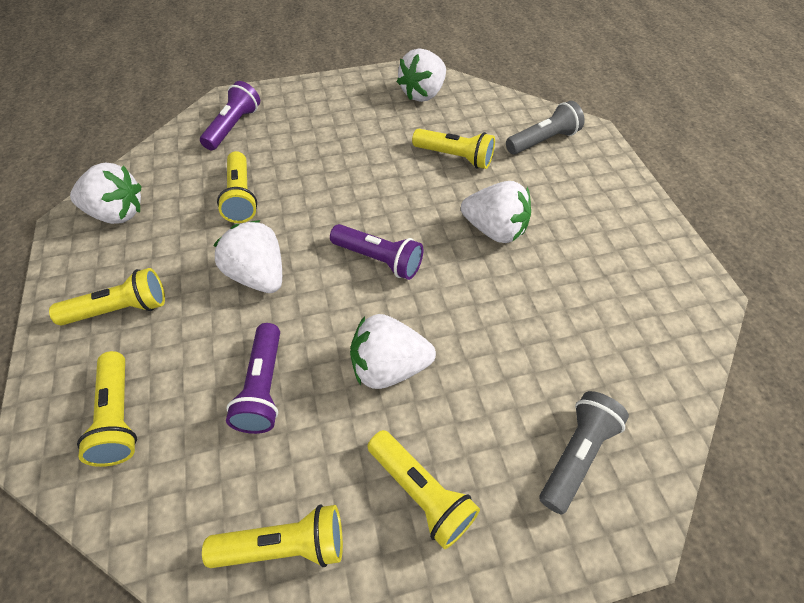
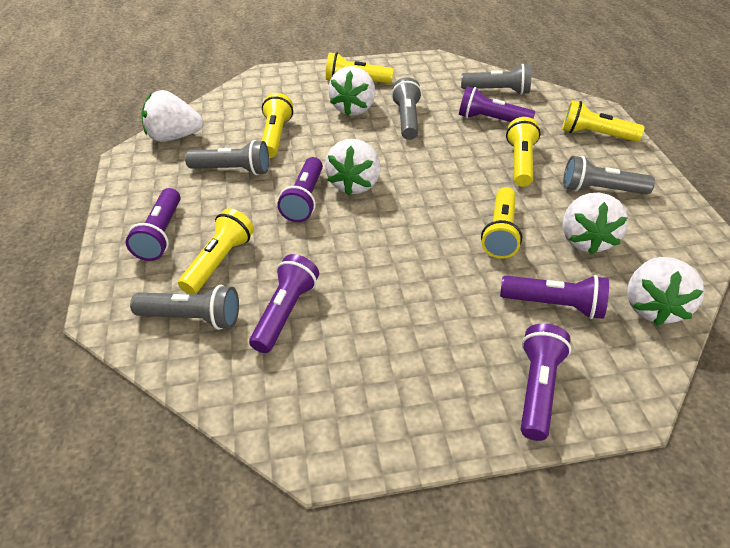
grey flashlight: 2 -> 5
purple flashlight: 3 -> 6

